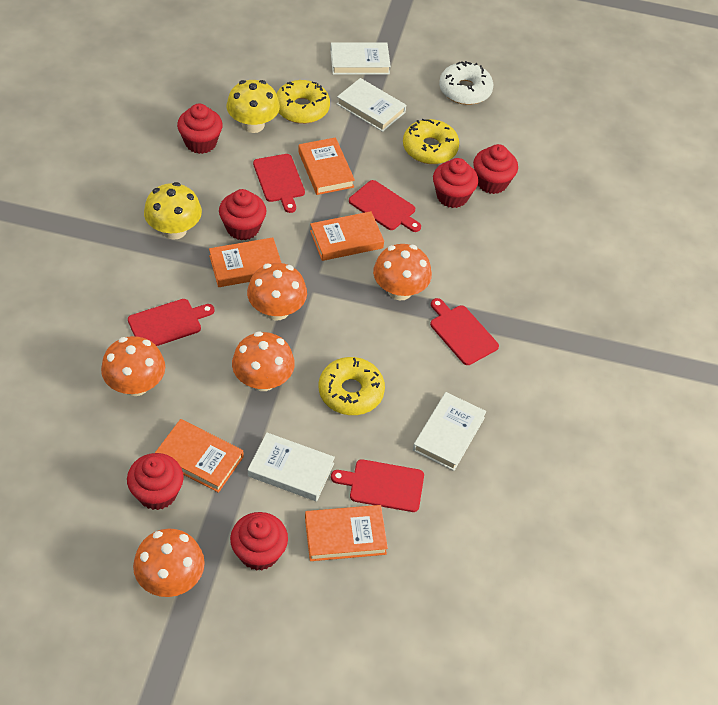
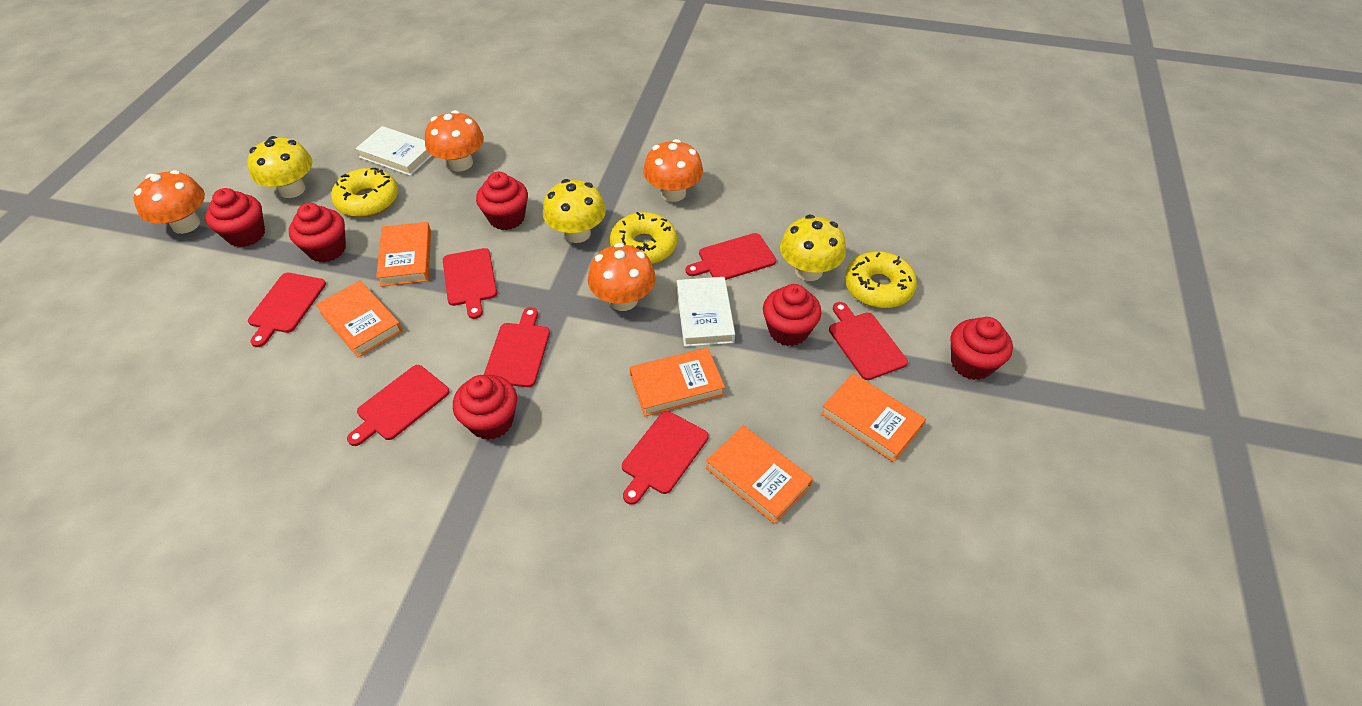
orange mushroom: 5 -> 4
red cutting board: 5 -> 7
white book: 4 -> 2
white donut: 1 -> 0
yellow mushroom: 2 -> 3

